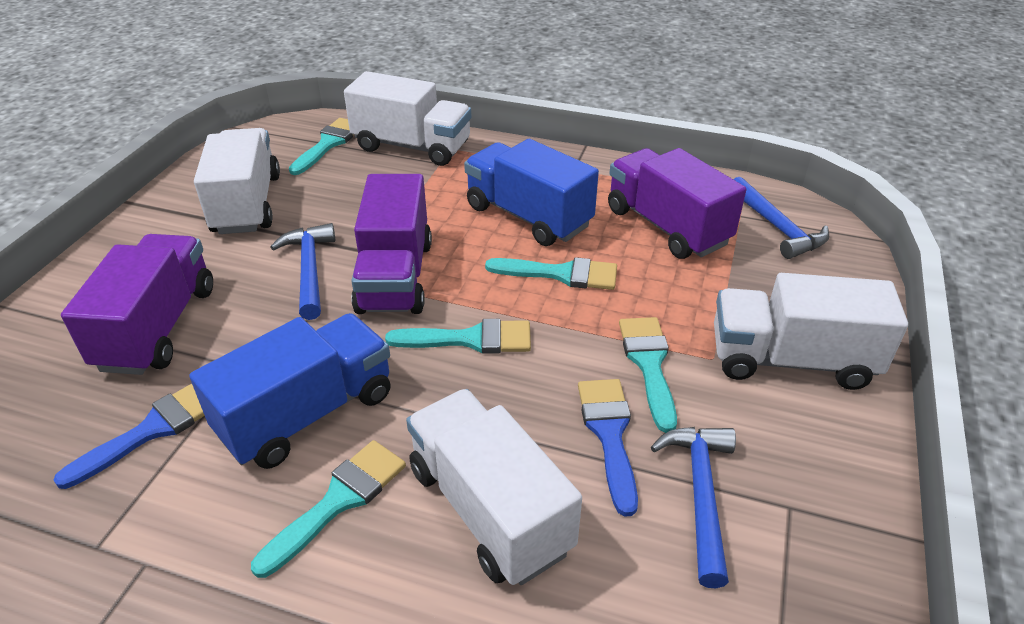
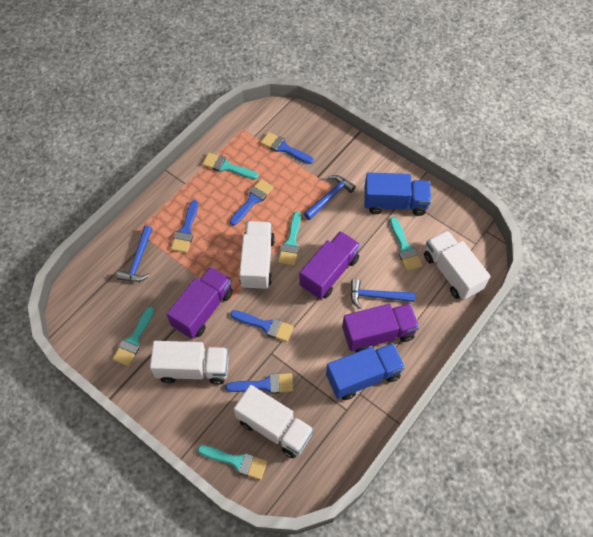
blue brush: 2 -> 5

